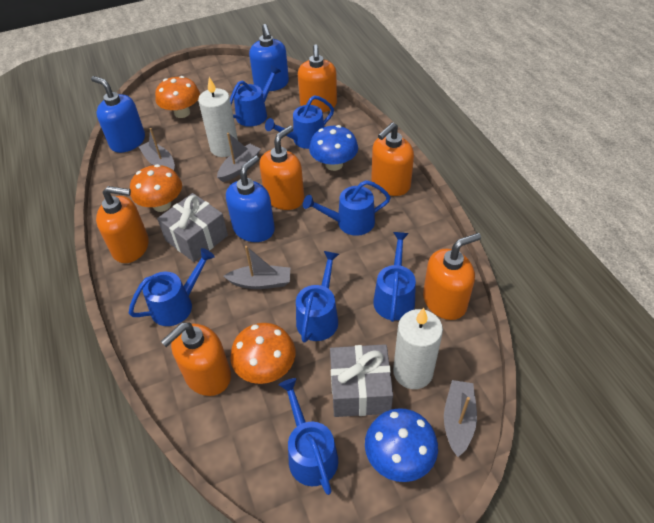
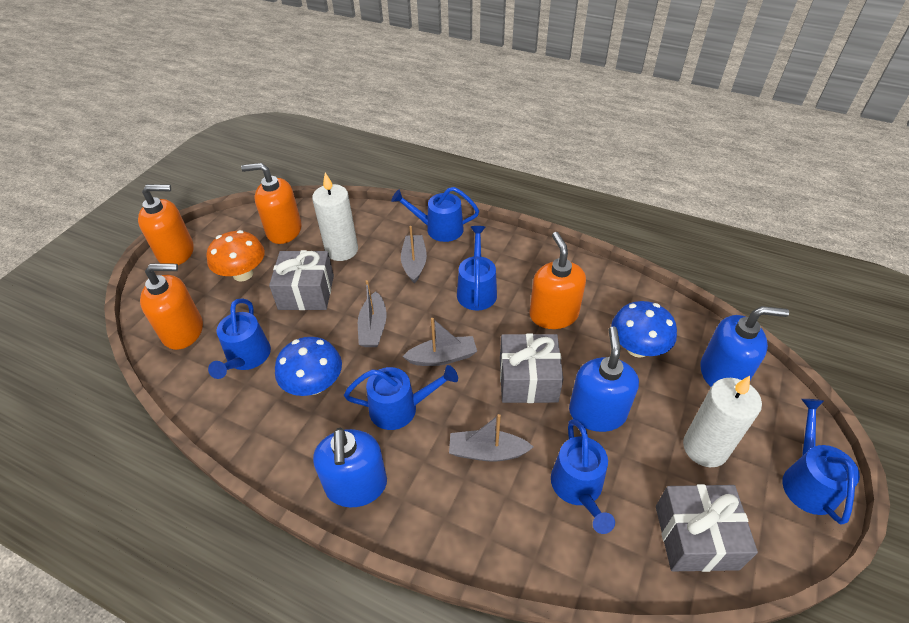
blue watering can: 7 -> 6
grey gift: 2 -> 3
orange mushroom: 3 -> 1
orange soap dispenser: 6 -> 4

